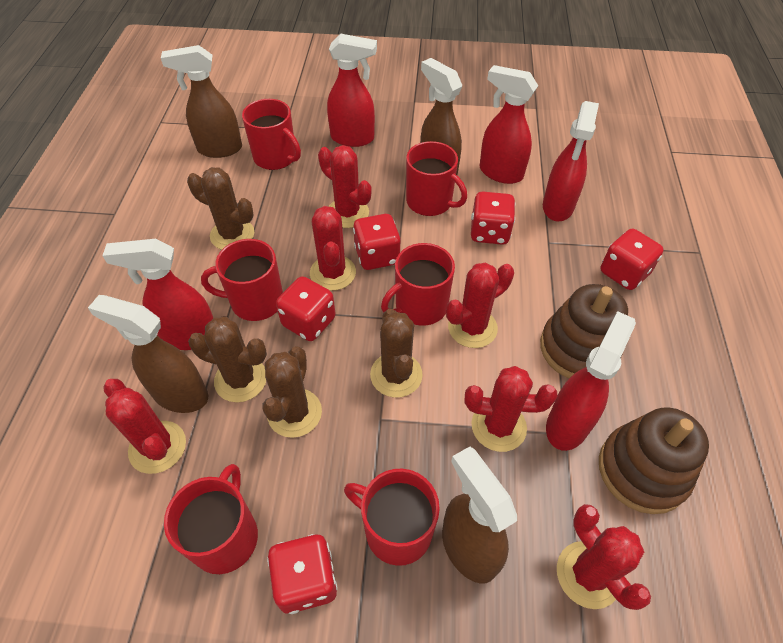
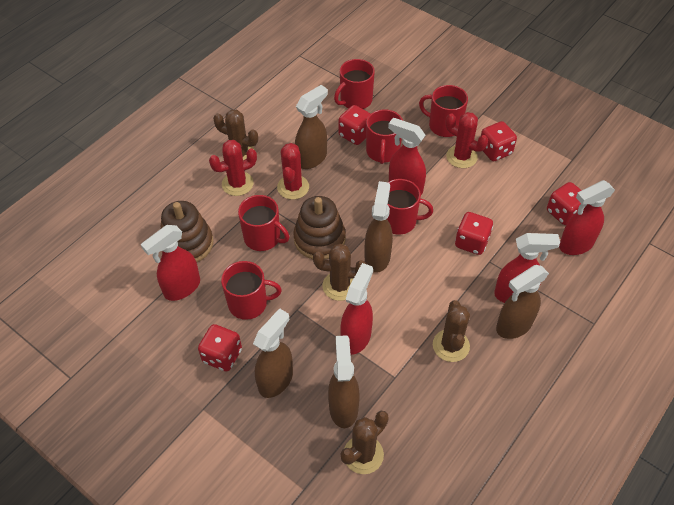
brown spray bottle: 4 -> 5
red cactus: 6 -> 3

